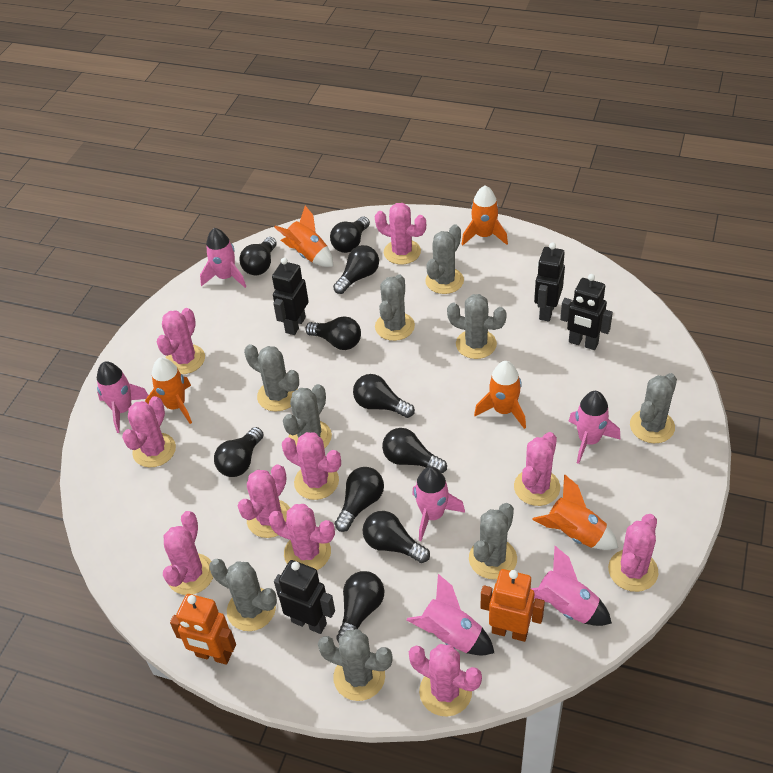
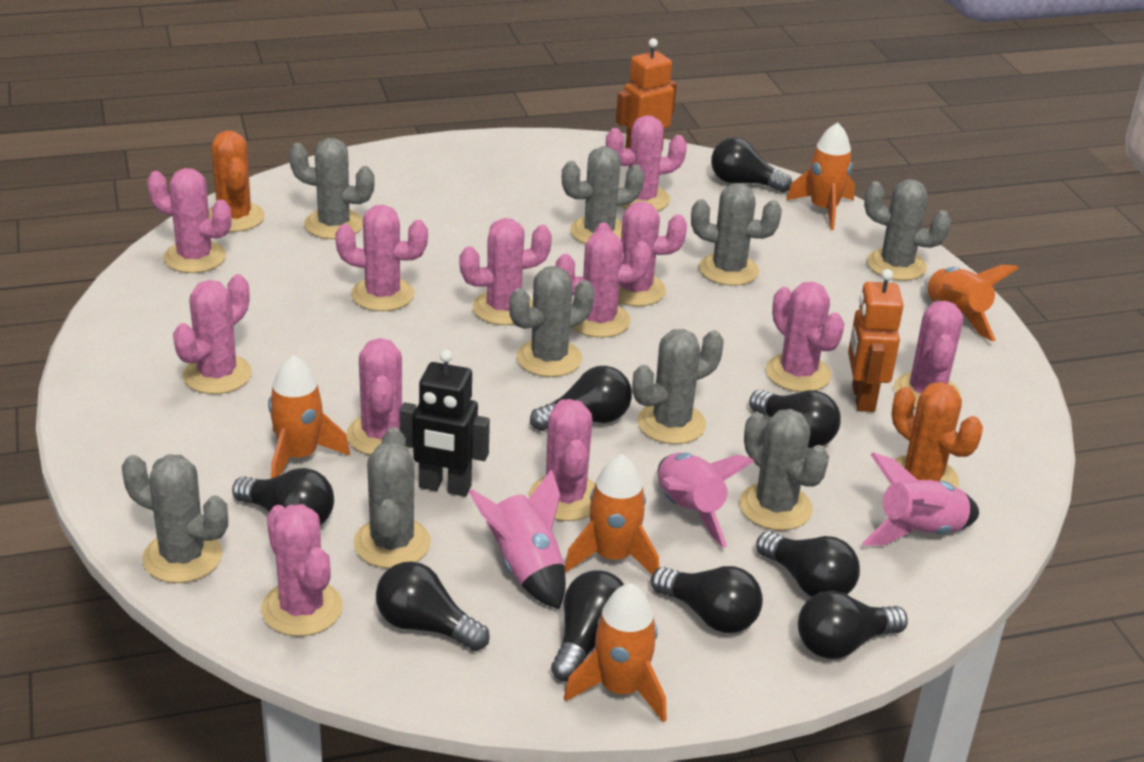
black light bulb: 10 -> 9
black robot: 4 -> 1
orange cactus: 0 -> 2
pink cactus: 10 -> 12
pink rocket: 6 -> 3

